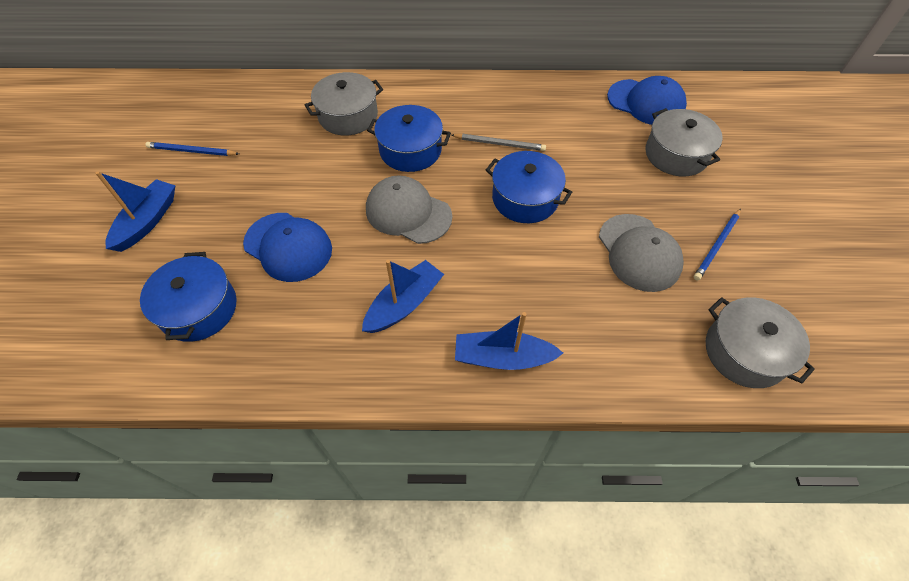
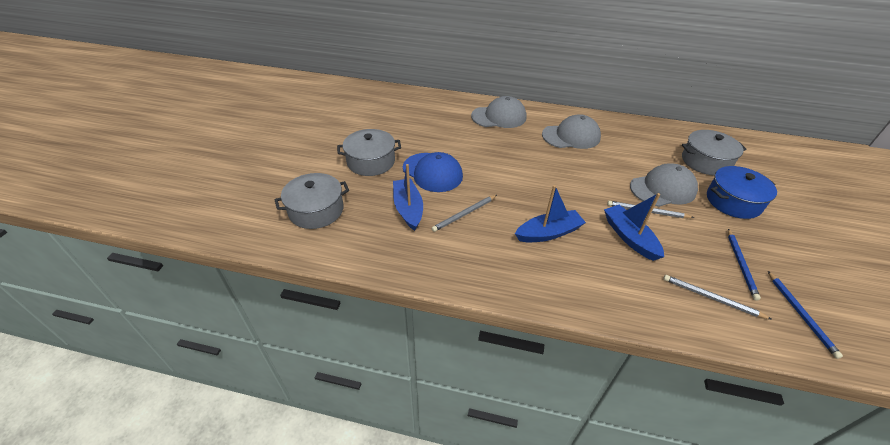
blue cap: 2 -> 1
blue pot: 3 -> 1
grey cap: 2 -> 3
grey pencil: 1 -> 3

